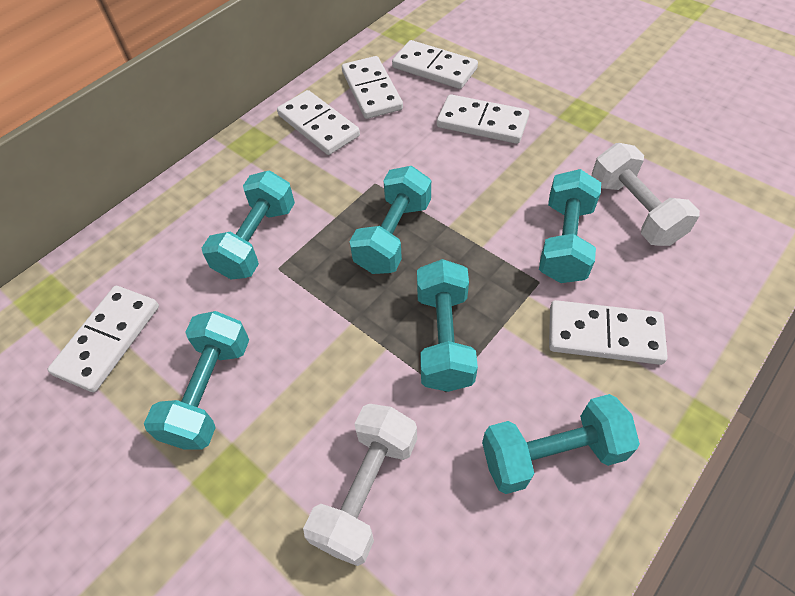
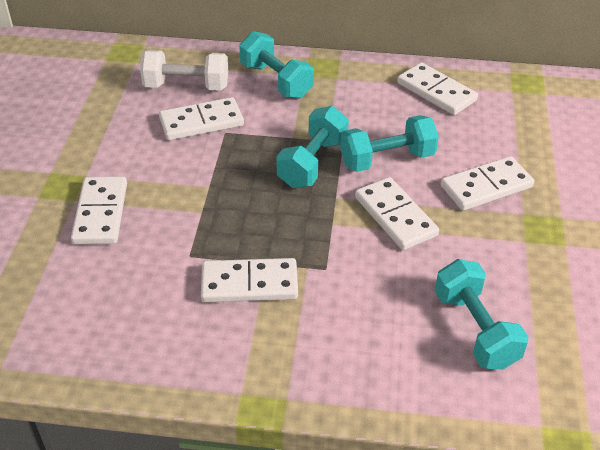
turquoise dumbbell: 6 -> 4
white dumbbell: 2 -> 1

